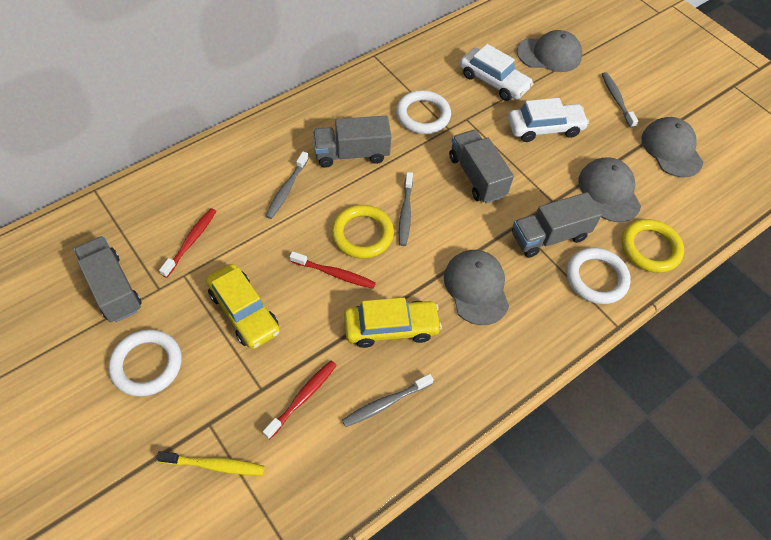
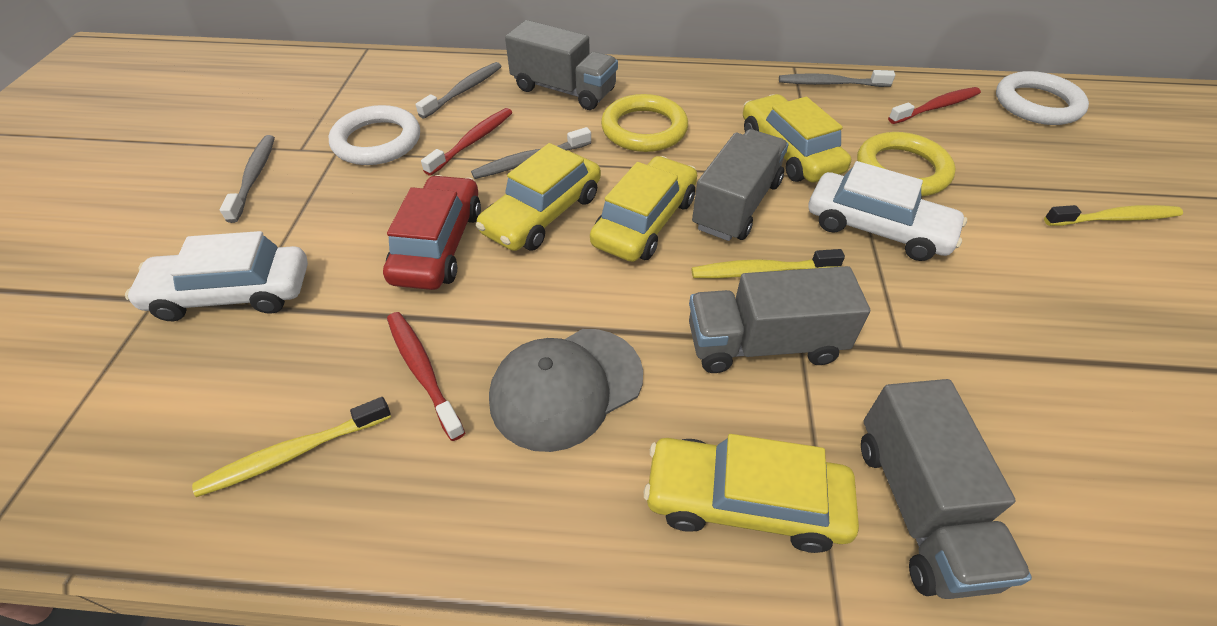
grey cap: 4 -> 1
red car: 0 -> 1
white ring: 3 -> 2
yellow car: 2 -> 4
yellow toothbrush: 1 -> 3

